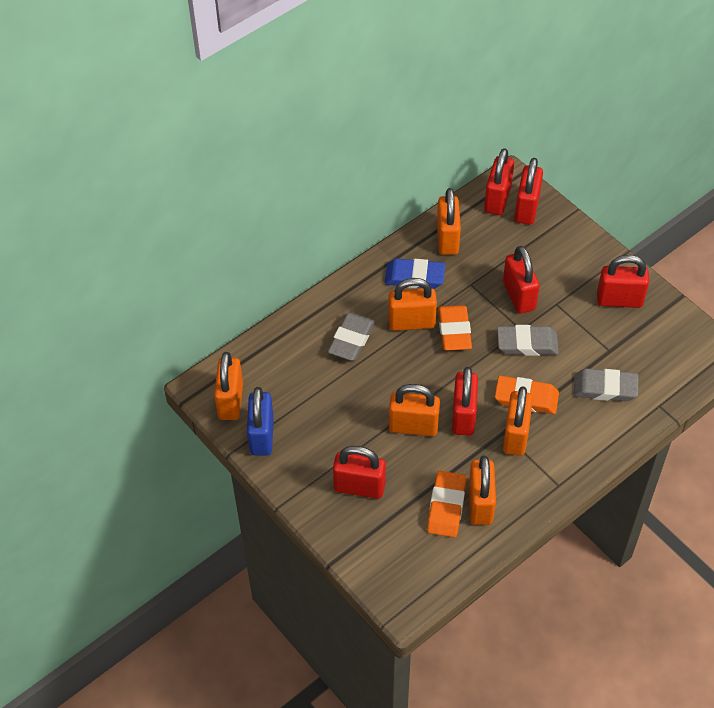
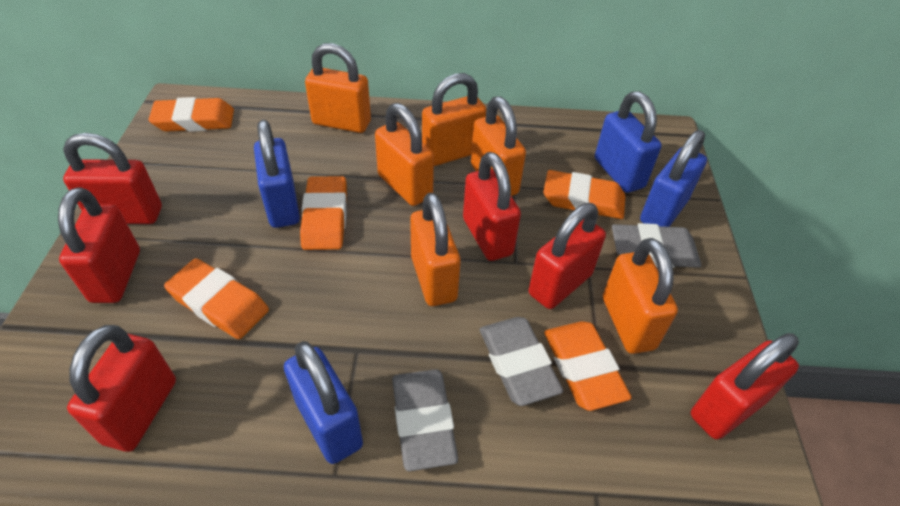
blue eraser: 1 -> 0
blue padlock: 1 -> 4
orange eraser: 3 -> 5

